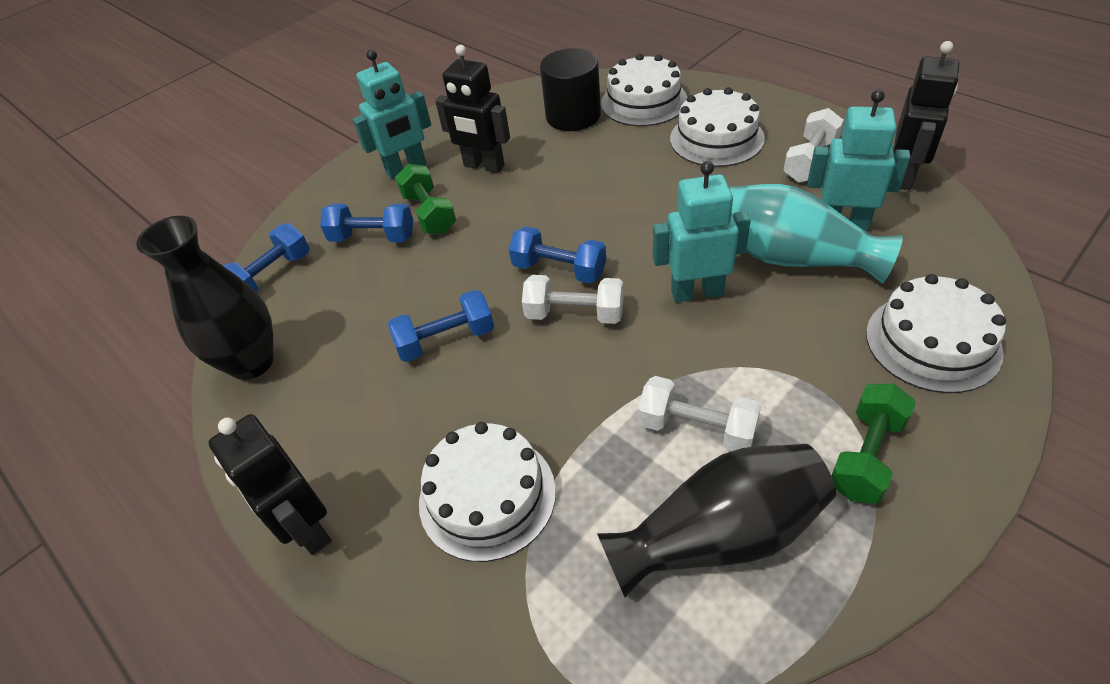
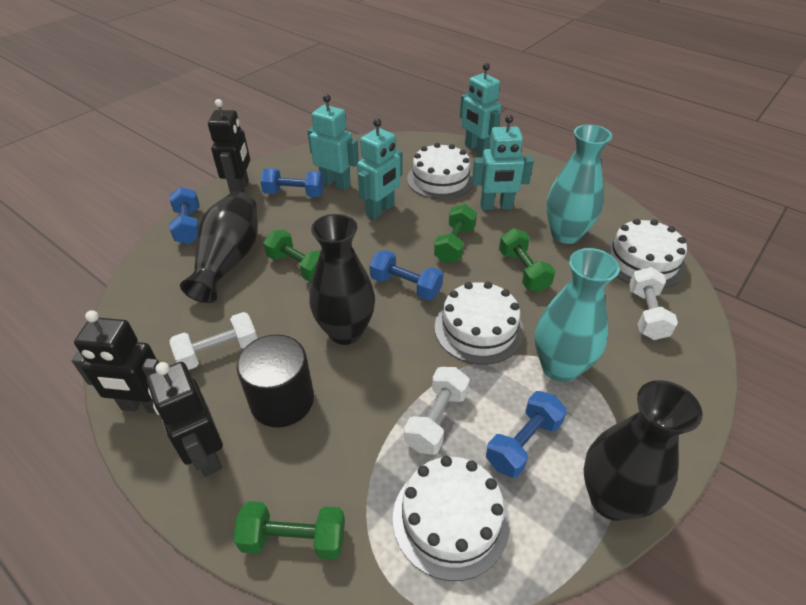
black vase: 2 -> 3
green dumbbell: 2 -> 4
turquoise robot: 3 -> 4
turquoise vase: 1 -> 2

